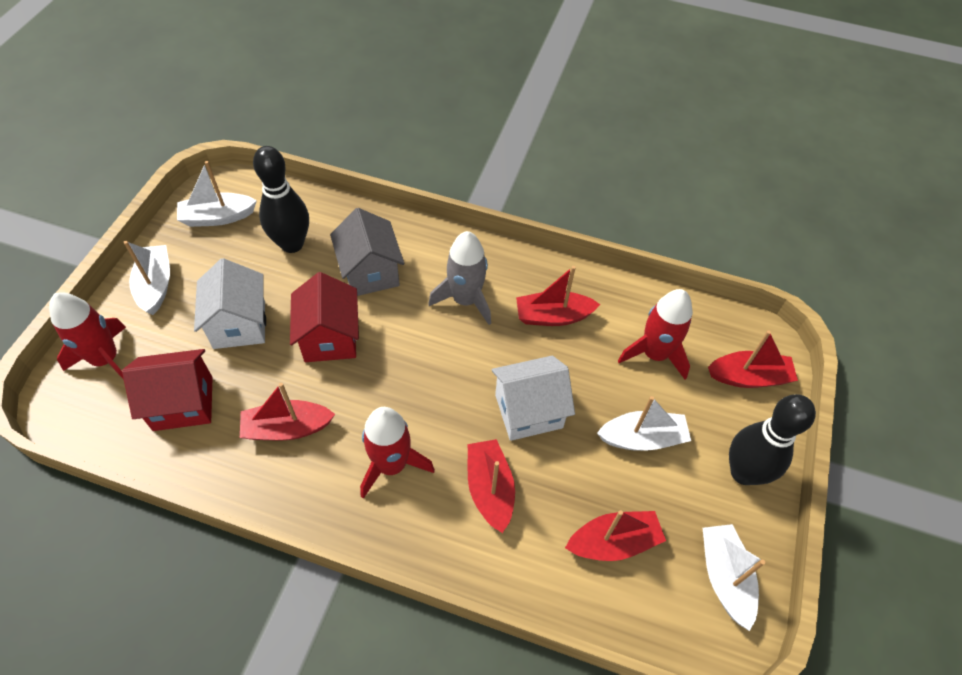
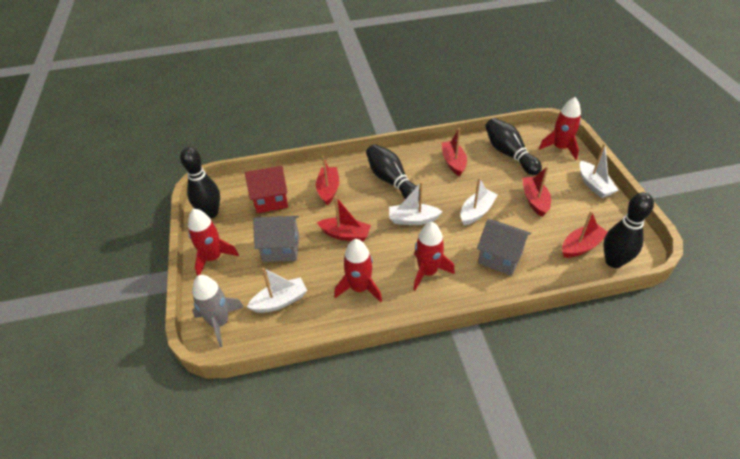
black bowling pin: 2 -> 4
grey house: 1 -> 2
red house: 2 -> 1
red rocket: 3 -> 4
white house: 2 -> 0

